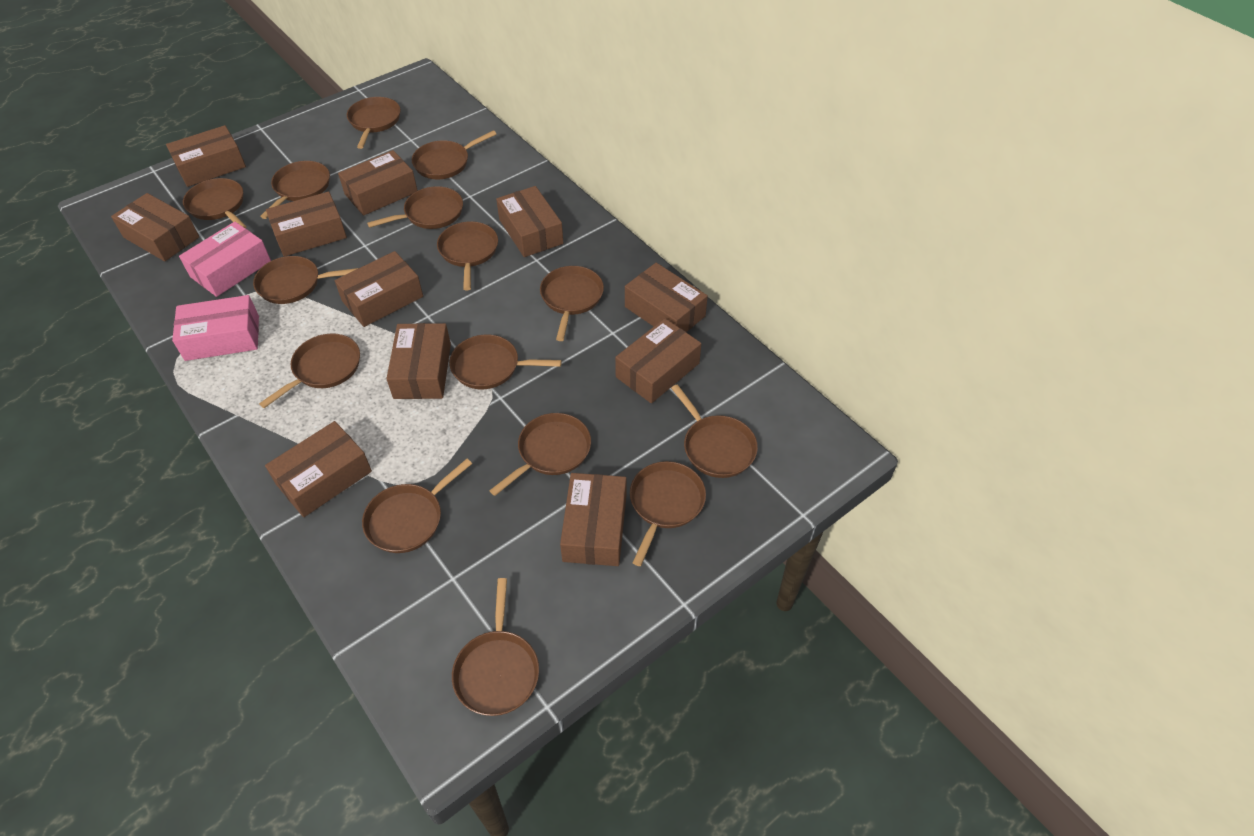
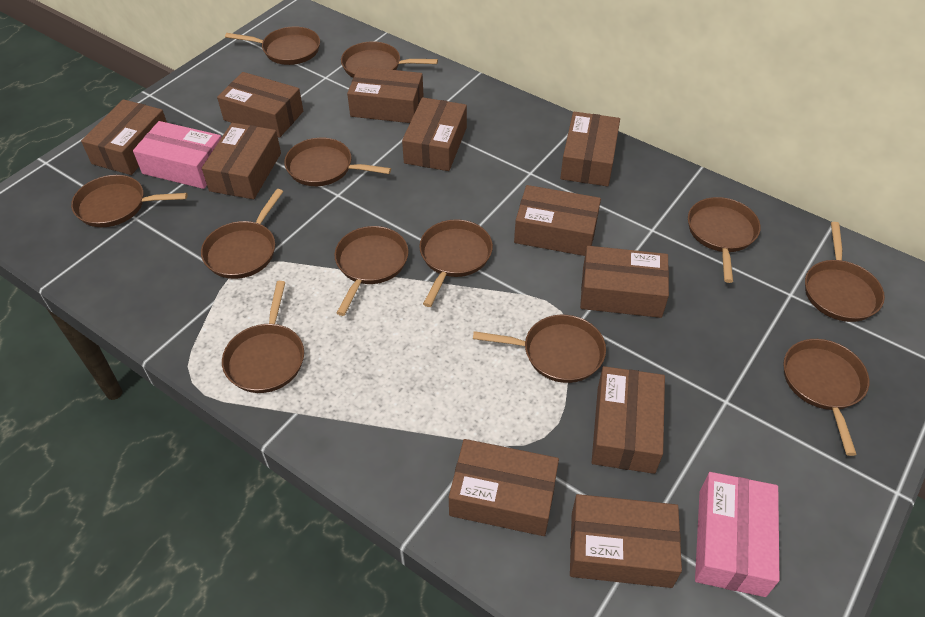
brown pan: 15 -> 12

